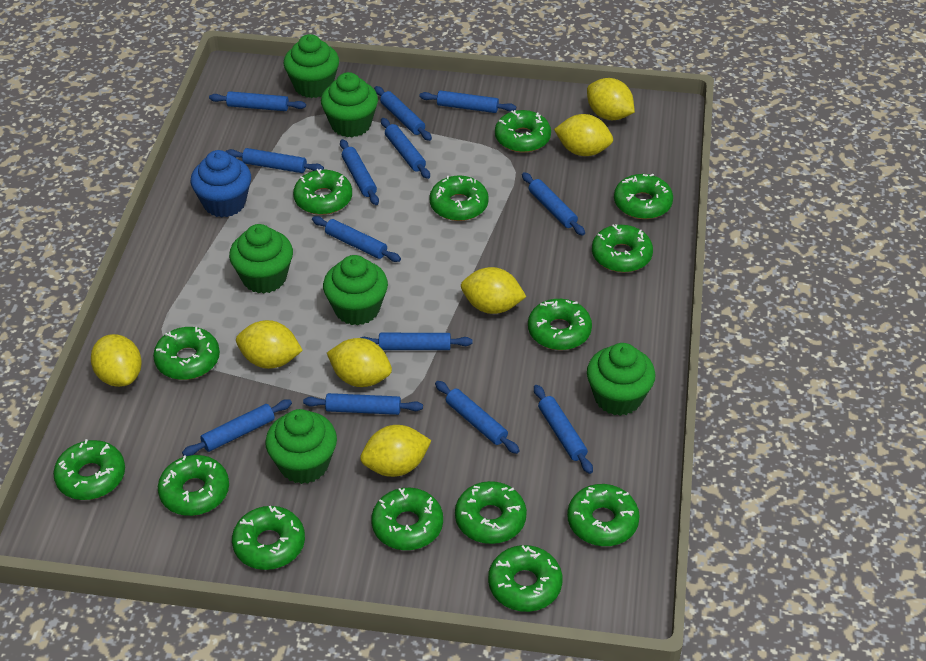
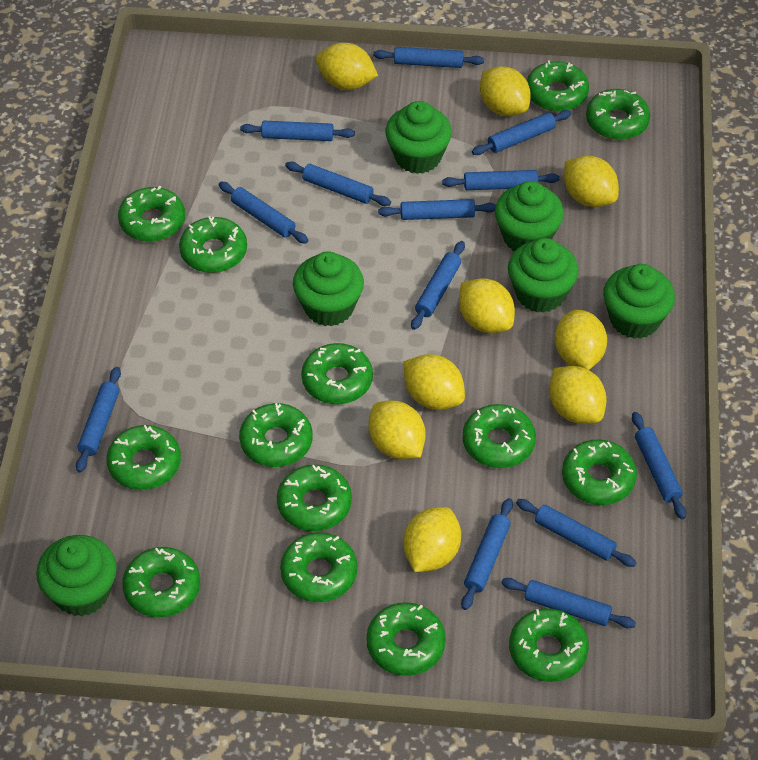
blue cupcake: 1 -> 0
yellow lemon: 7 -> 9

